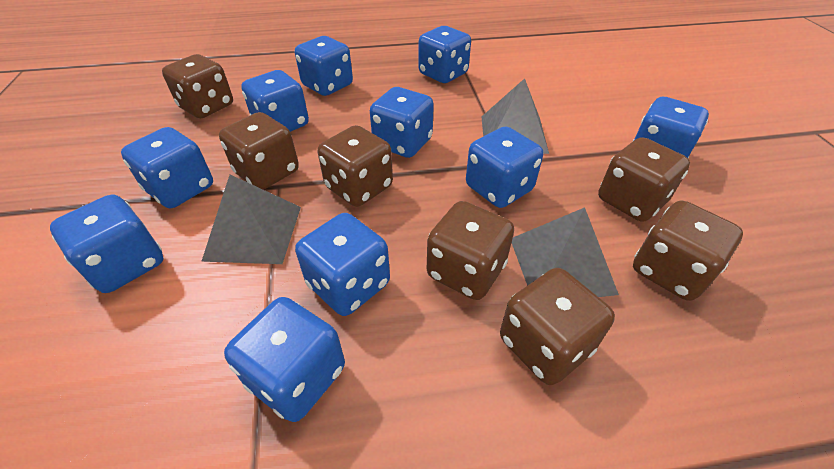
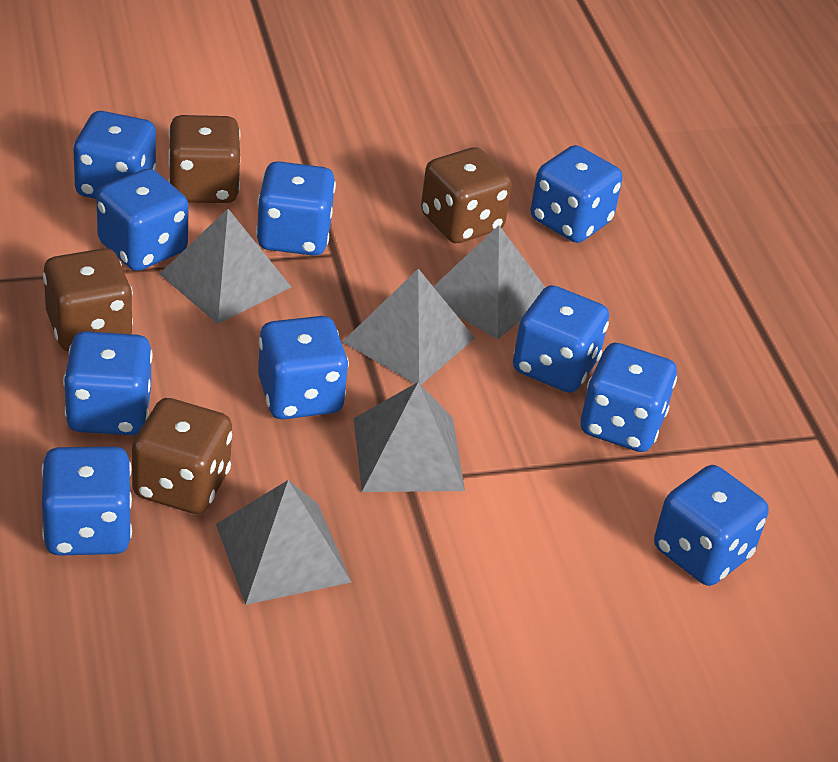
brown dice: 7 -> 4
grey pyramid: 3 -> 5

